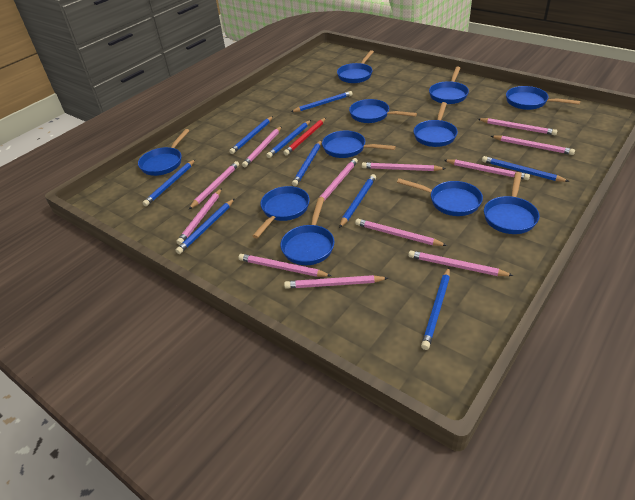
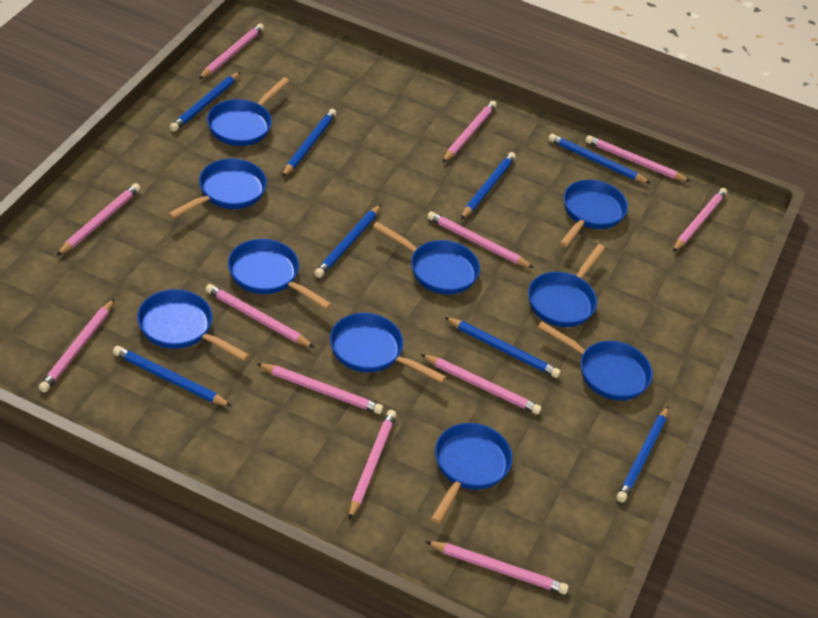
blue pan: 11 -> 10
blue pencil: 9 -> 8
red pencil: 1 -> 0

